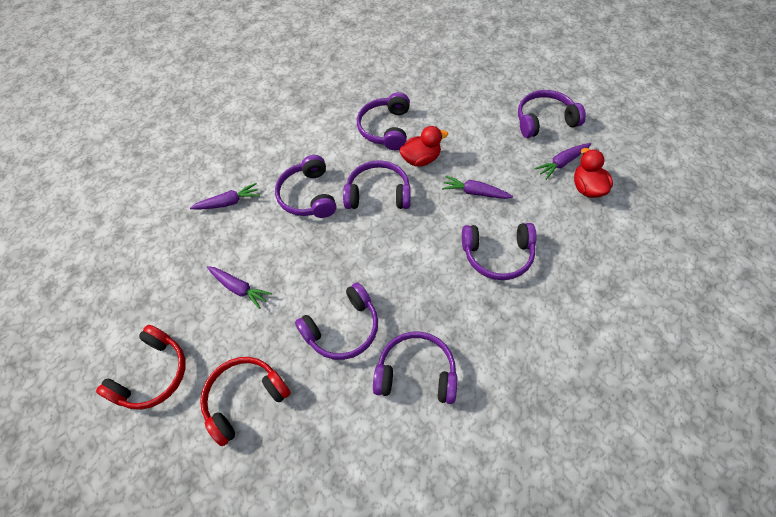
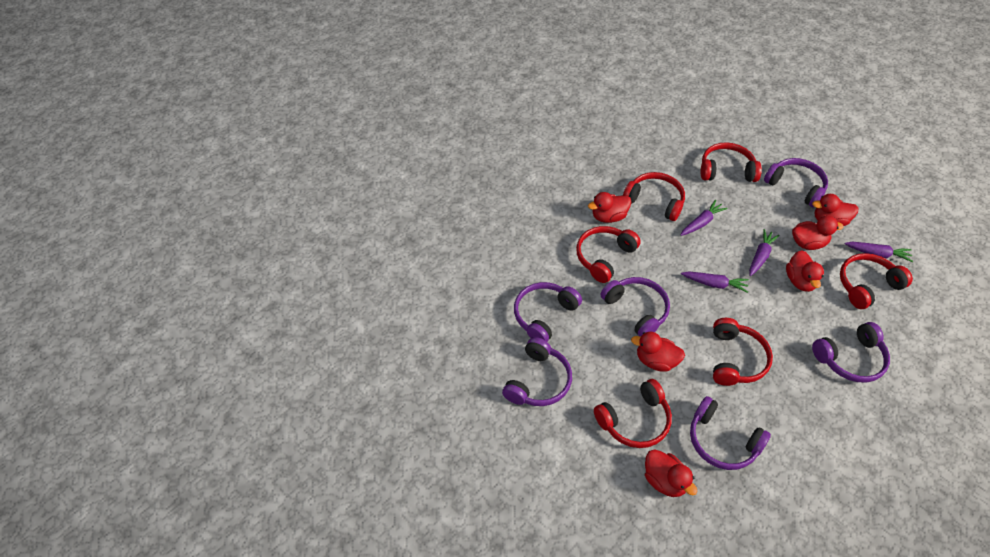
purple headphones: 7 -> 6
red duck: 2 -> 6
red headphones: 2 -> 6

